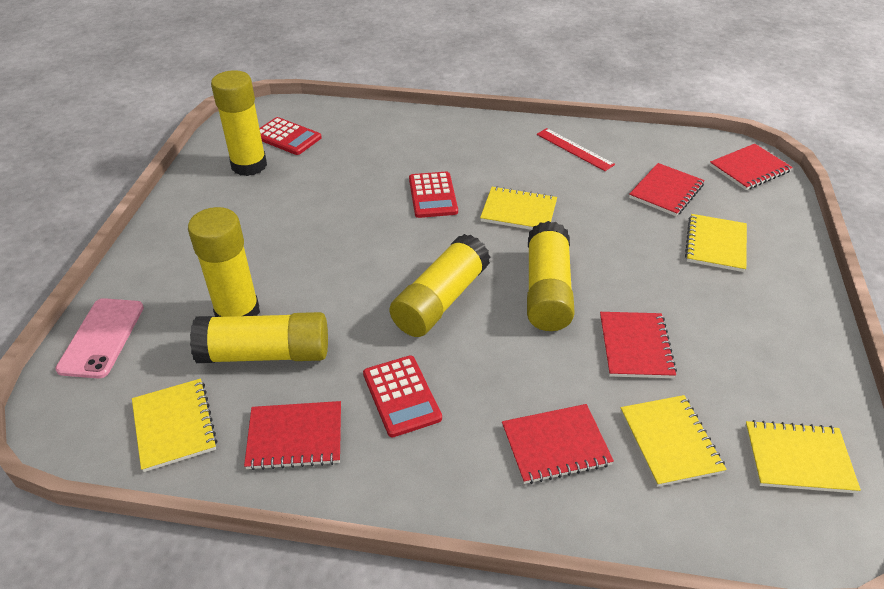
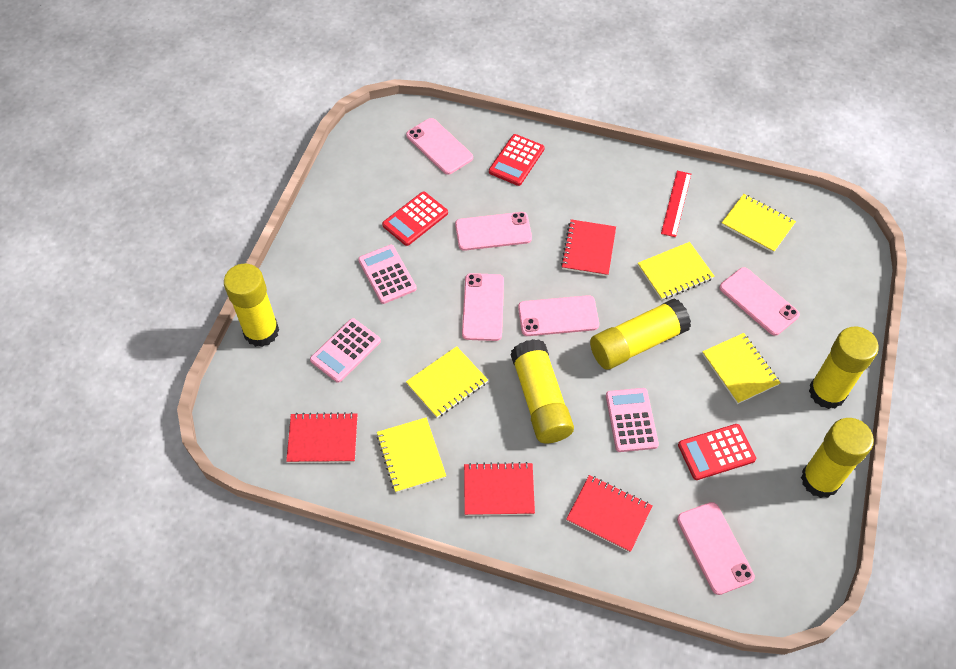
pink calculator: 0 -> 3
pink phone: 1 -> 6
red notebook: 5 -> 4

